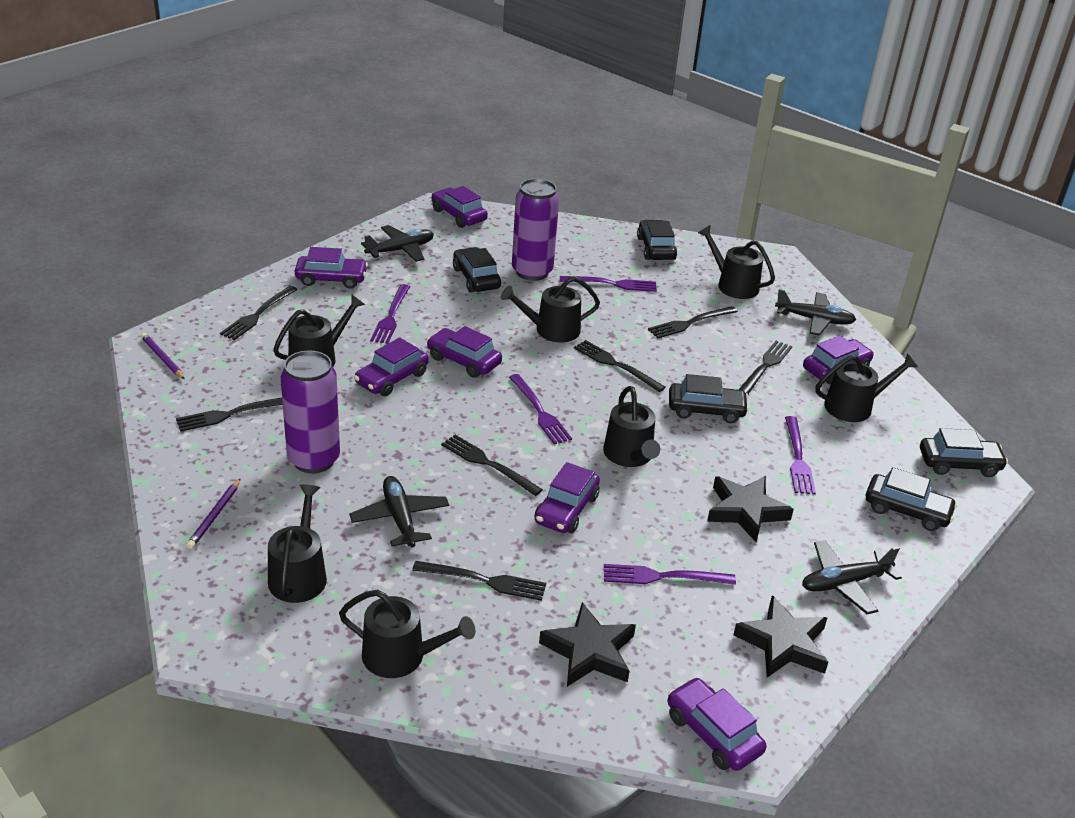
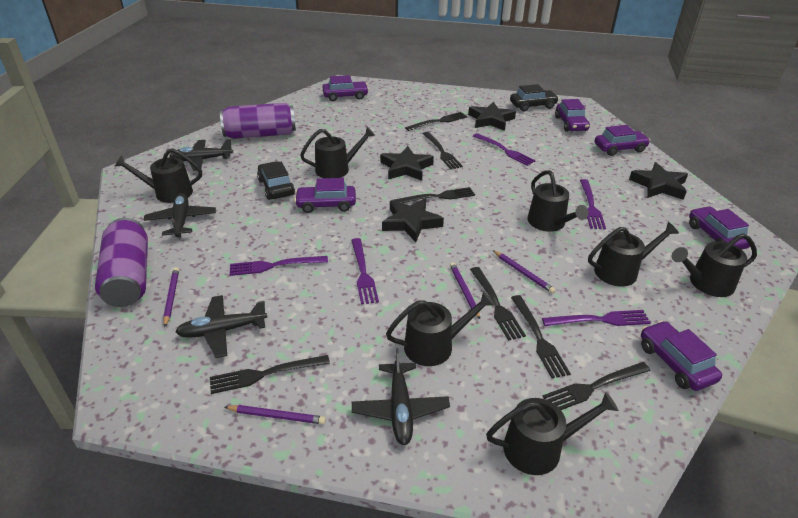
black car: 5 -> 2
black star: 3 -> 4
purple car: 7 -> 6
purple pencil: 2 -> 4

